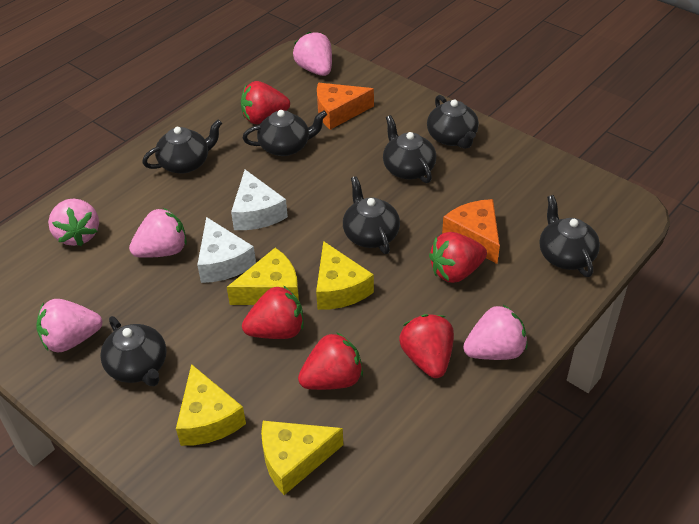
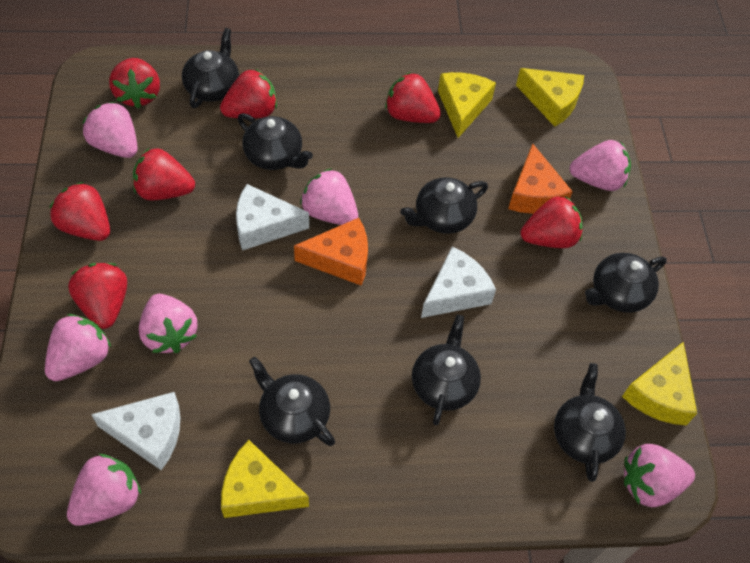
pink strawberry: 5 -> 7
red strawberry: 5 -> 7
white cheese: 2 -> 3

